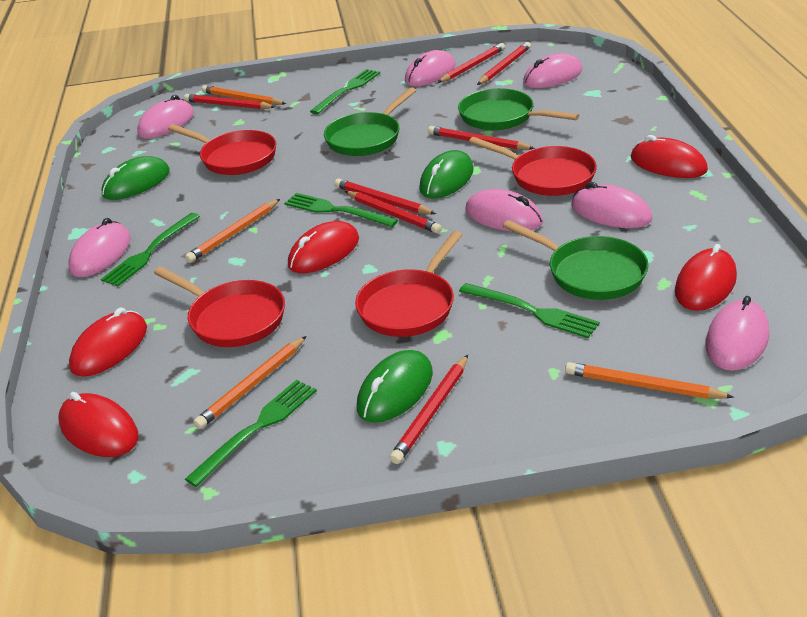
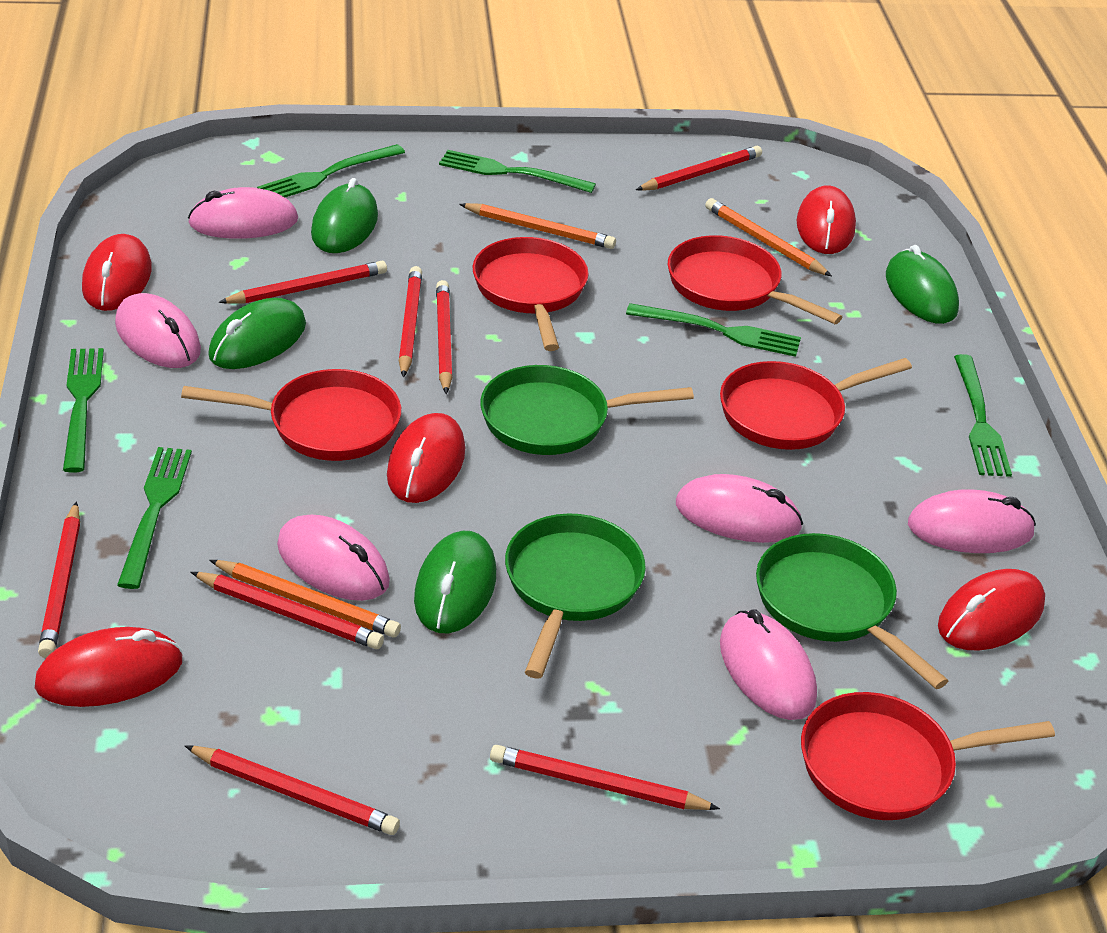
green fork: 5 -> 6
green mouse: 3 -> 4
orange pencil: 4 -> 3
pink mouse: 7 -> 6
red pan: 4 -> 5
red pencil: 7 -> 8

